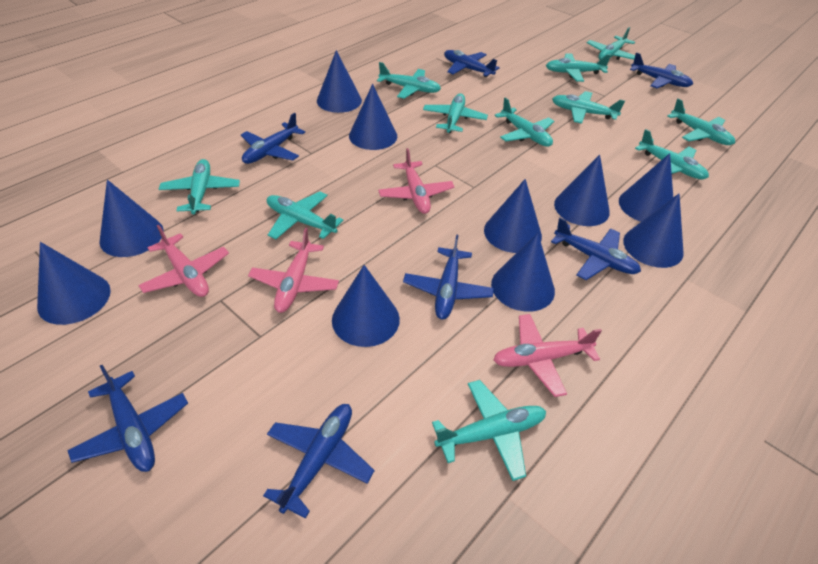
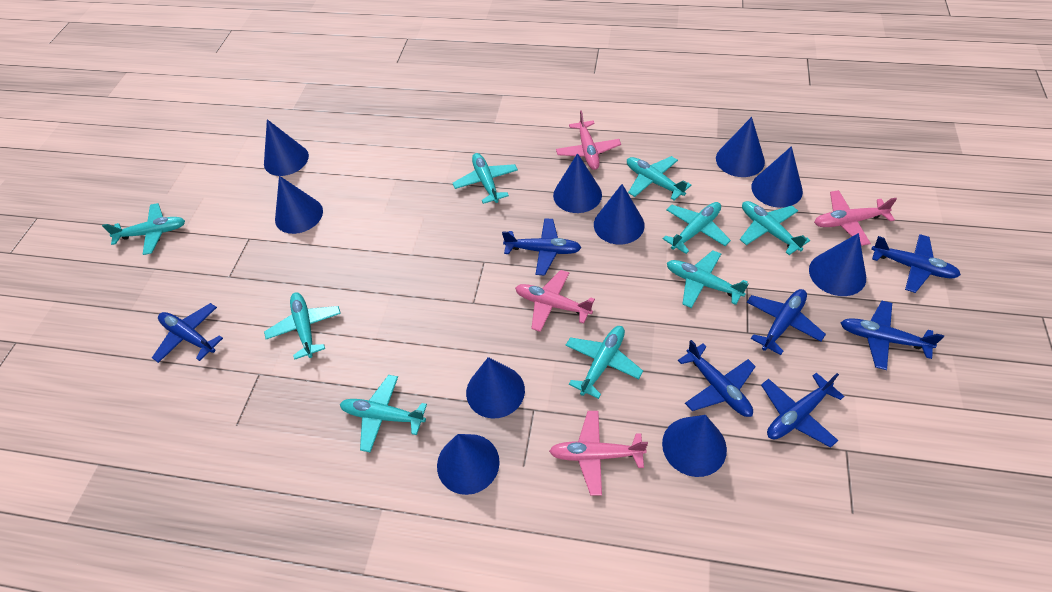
turquoise plane: 11 -> 9

